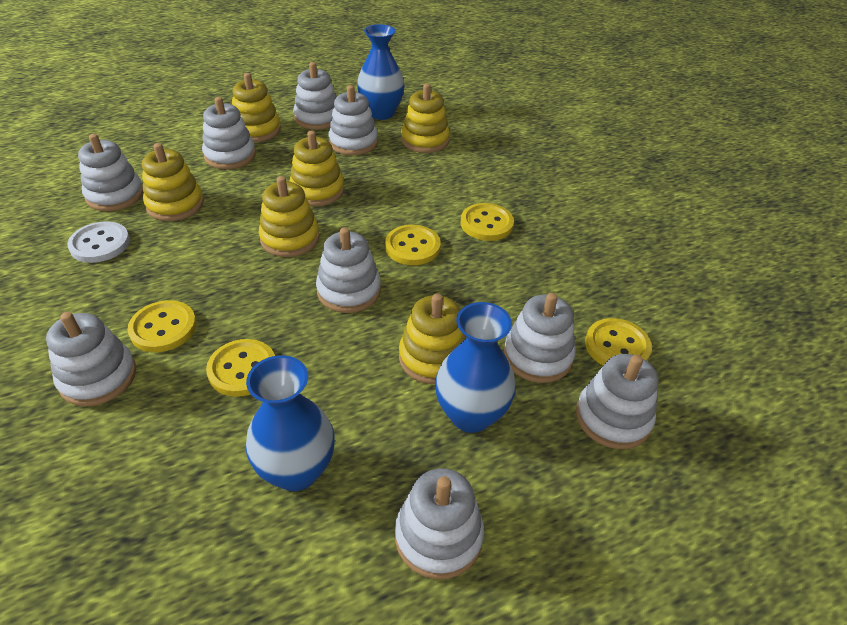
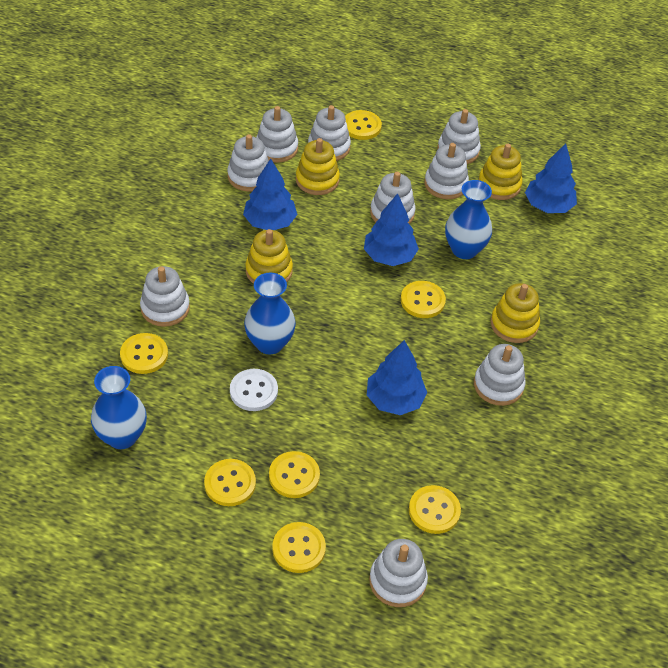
blue tree: 0 -> 4
yellow button: 5 -> 7
yellow stacking toy: 6 -> 4

